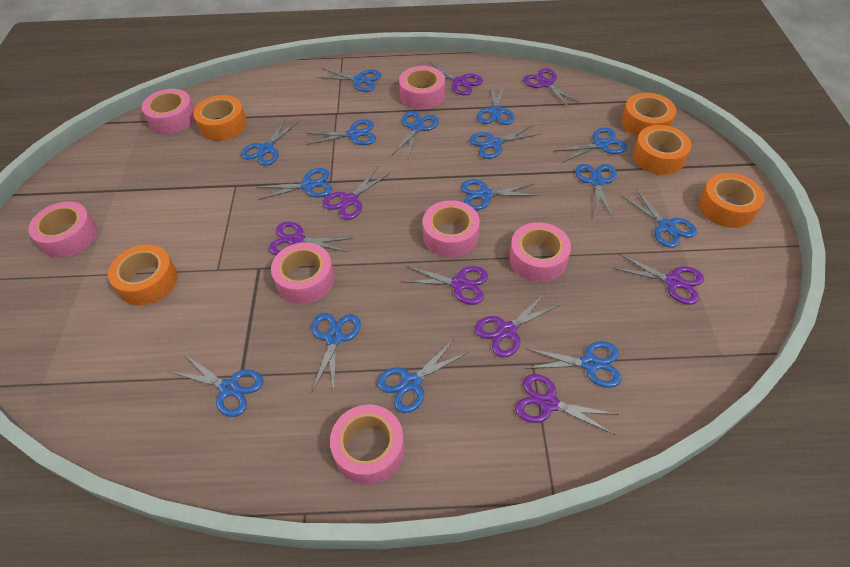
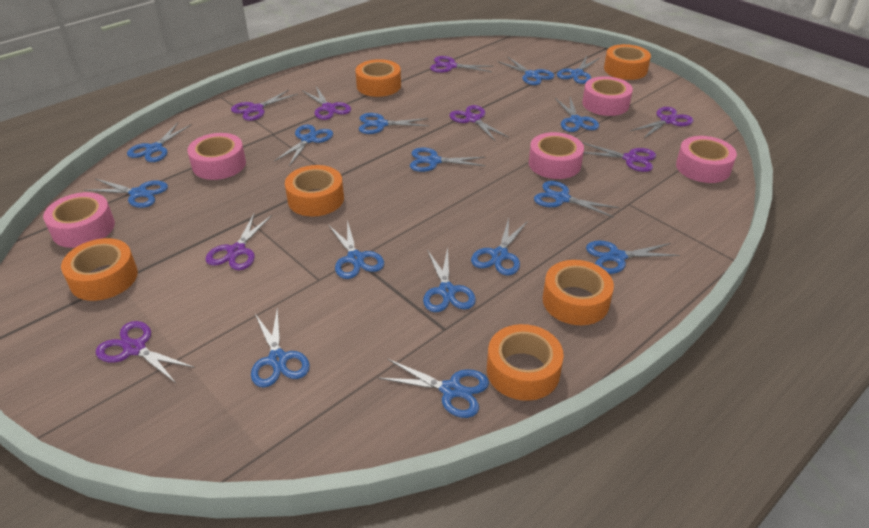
orange tape: 5 -> 6
pink tape: 7 -> 5

